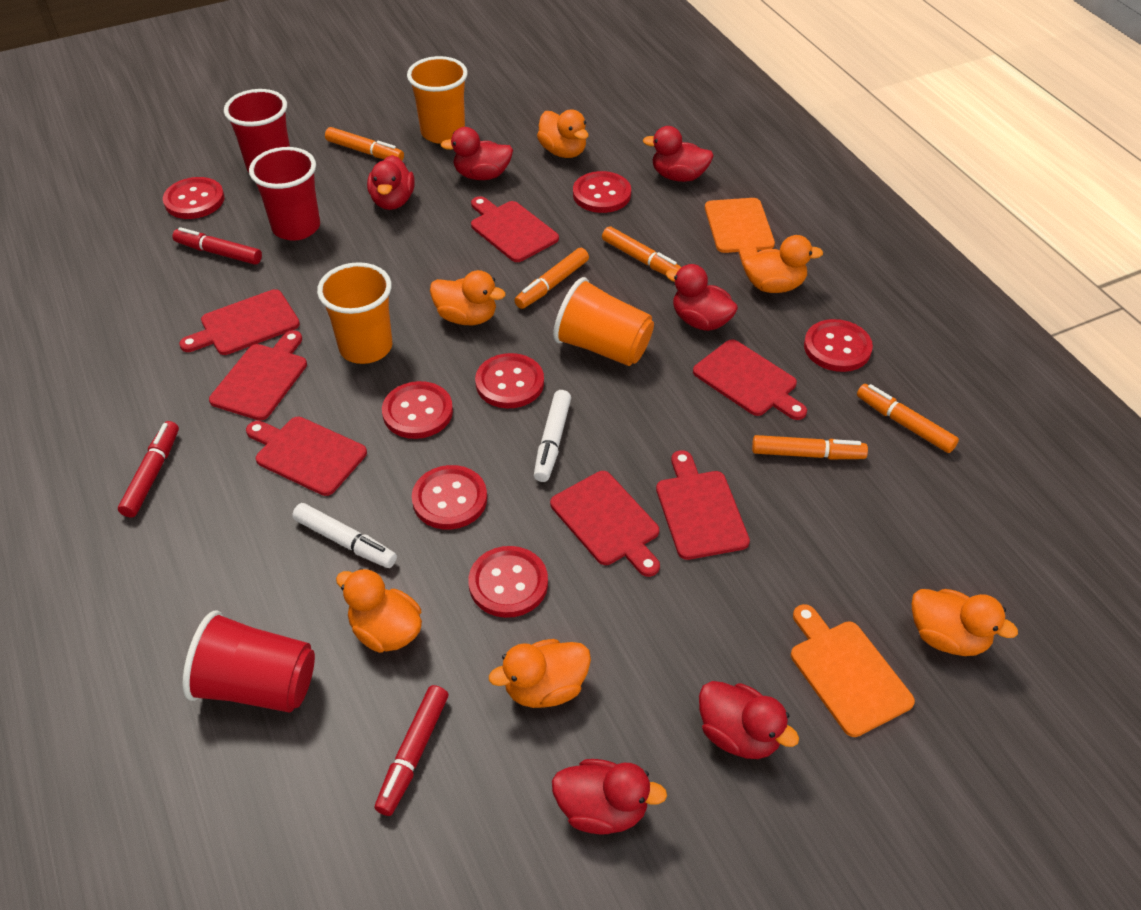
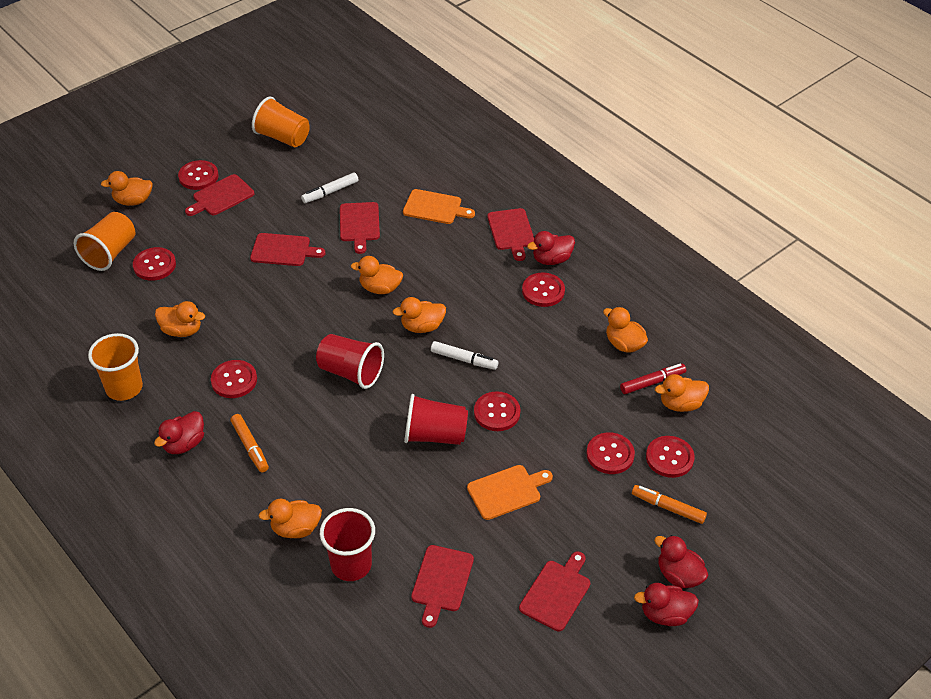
orange duck: 6 -> 7
orange marker: 5 -> 2
red cutting board: 7 -> 6
red duck: 6 -> 4
red marker: 3 -> 1

